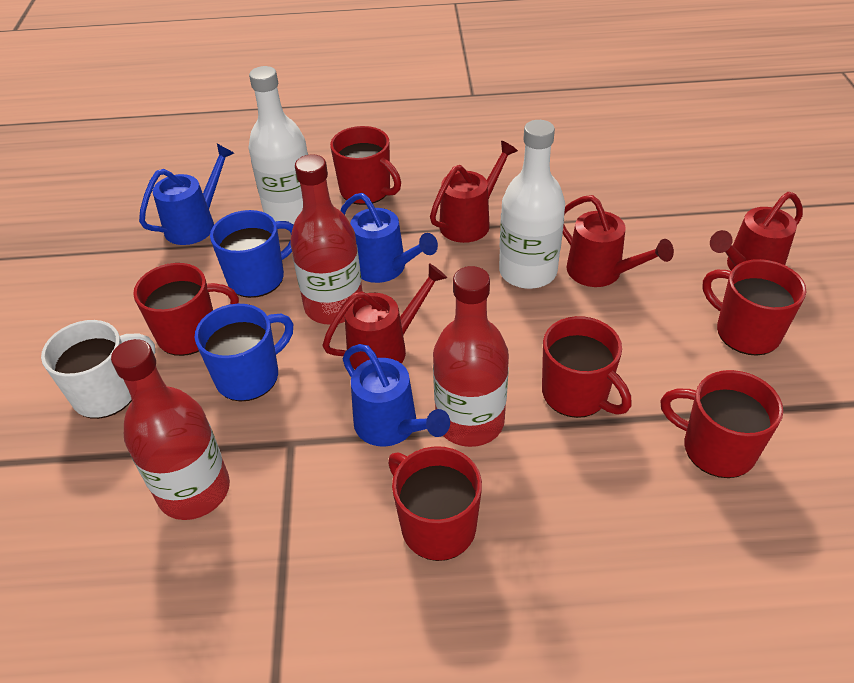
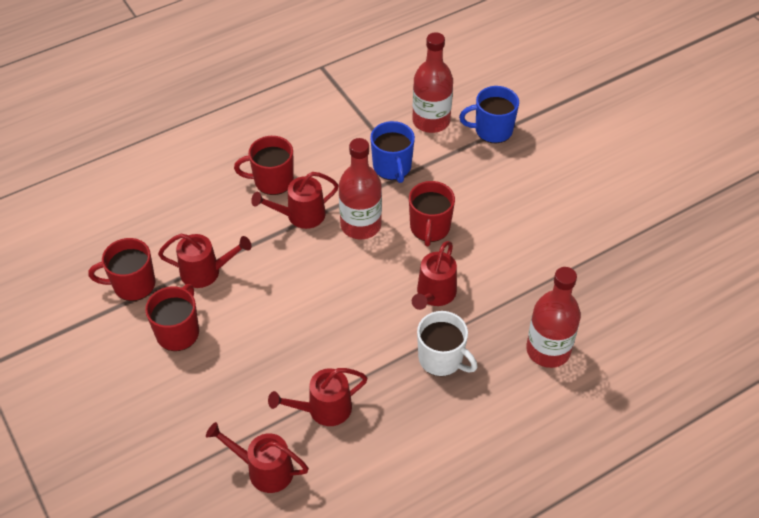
blue watering can: 3 -> 0
red mug: 6 -> 4
red watering can: 4 -> 5
white bottle: 2 -> 0

